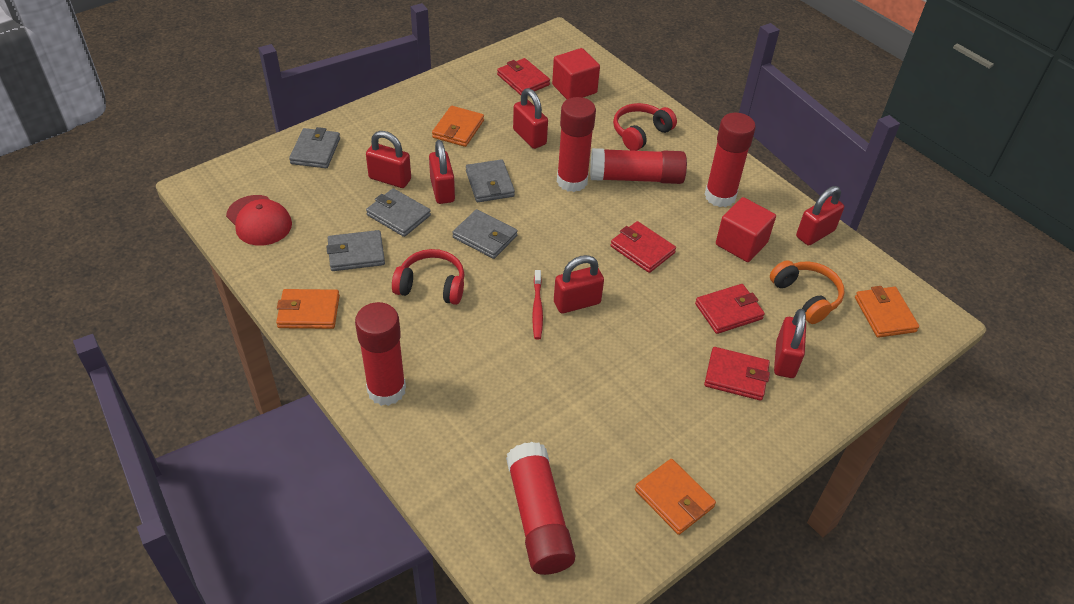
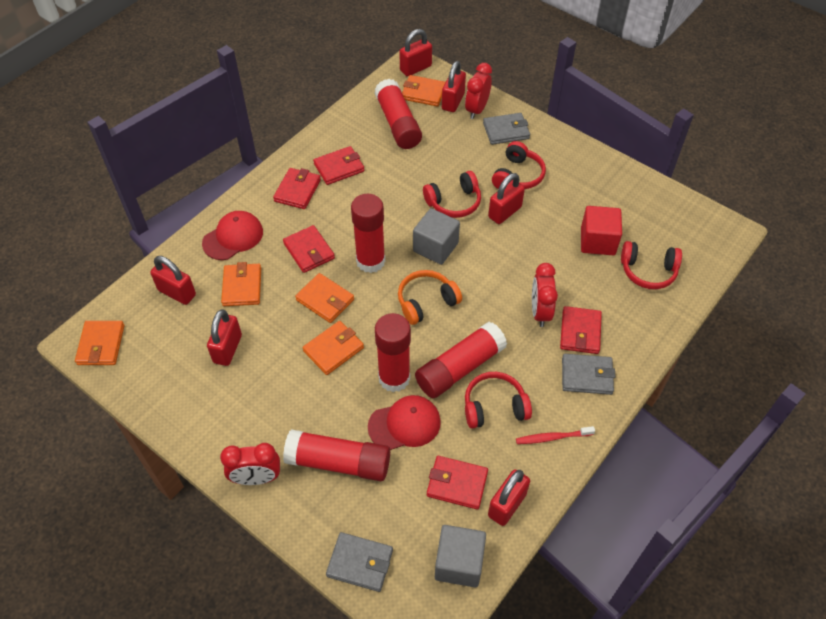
grey cube: 0 -> 2
grey wallet: 5 -> 3
orange wallet: 4 -> 5
red cap: 1 -> 2
red clock: 0 -> 3
red cube: 2 -> 1
red headphones: 2 -> 4
red wallet: 4 -> 5

